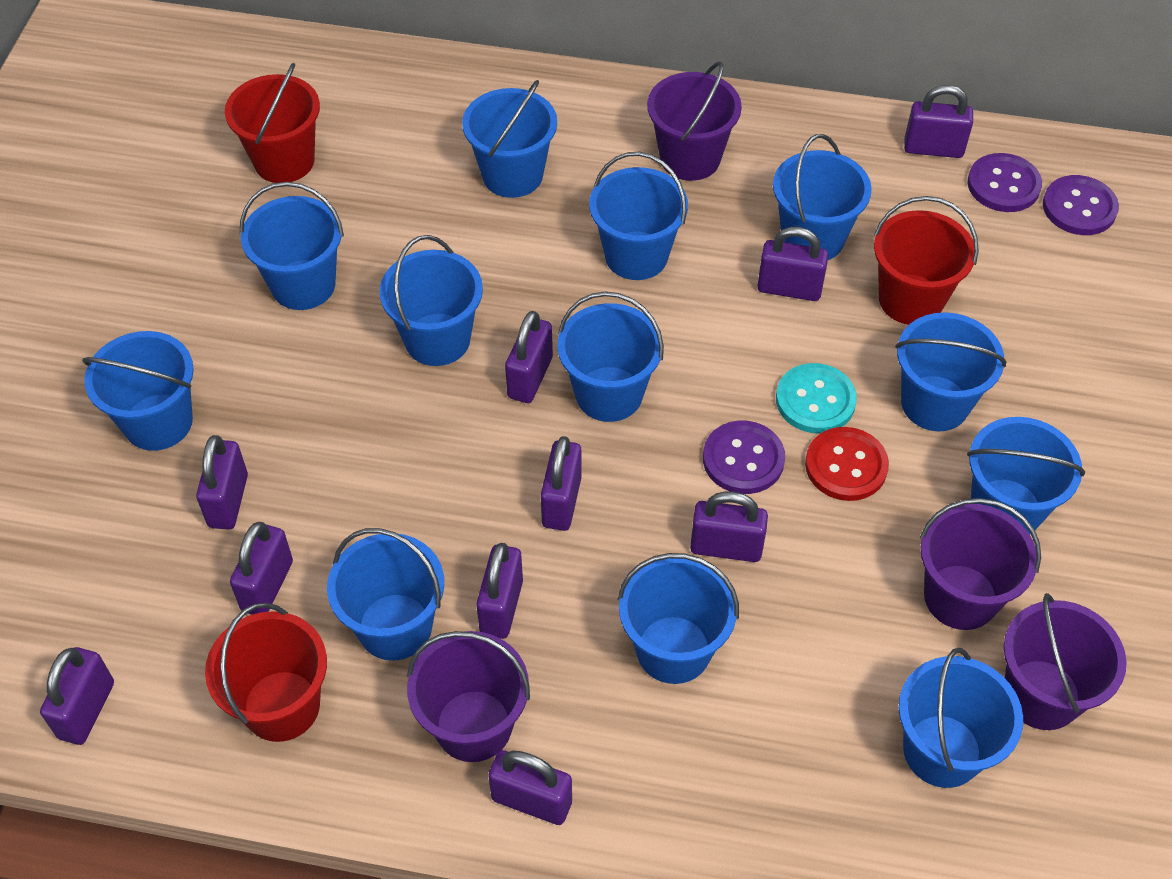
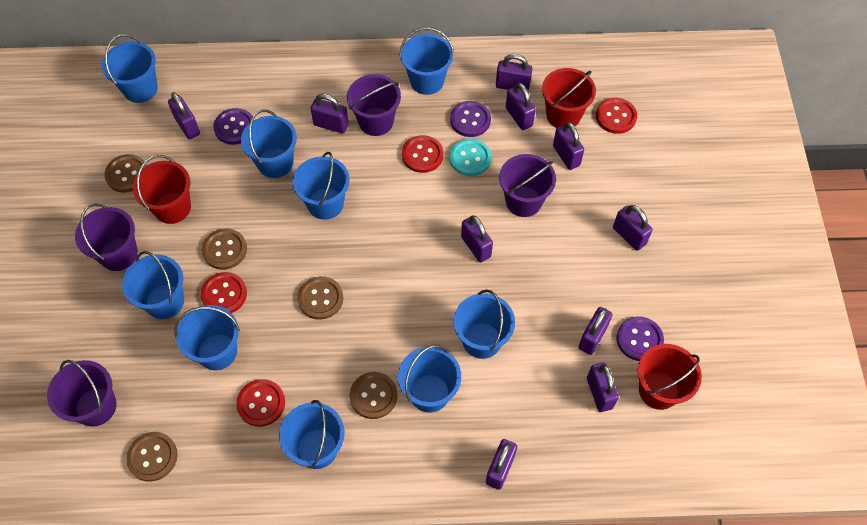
blue bucket: 12 -> 9
brown button: 0 -> 5
red button: 1 -> 4

